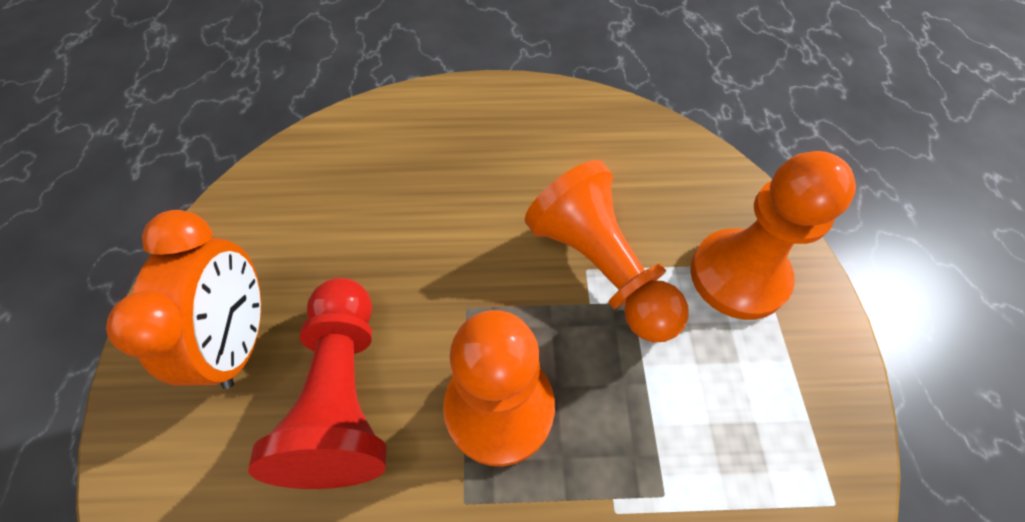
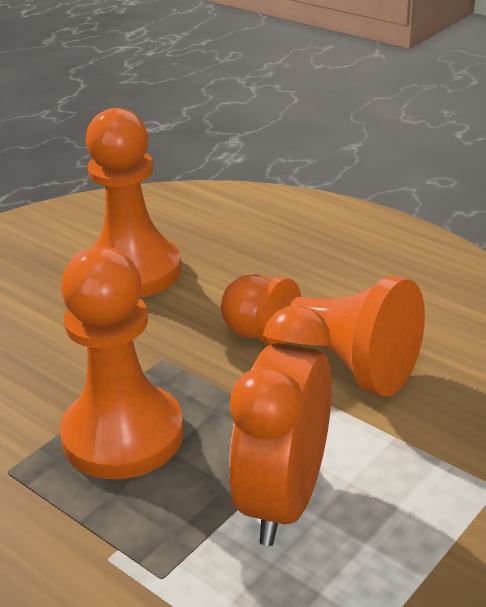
red pawn: 1 -> 0

